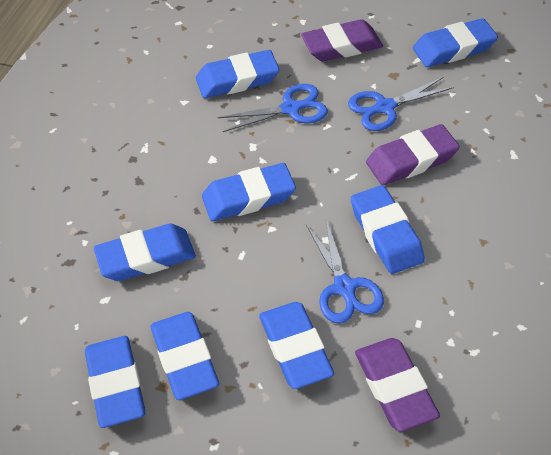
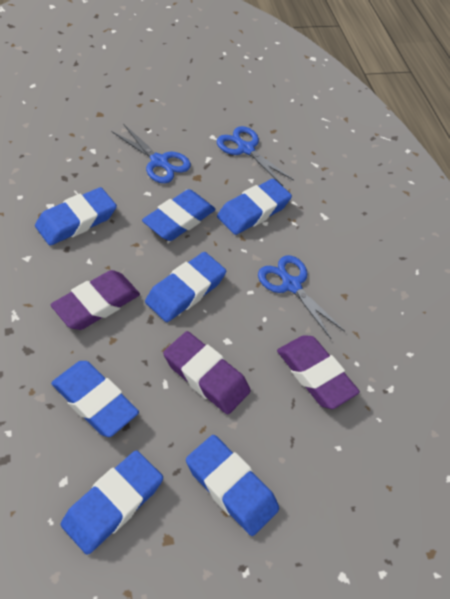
blue eraser: 8 -> 7

